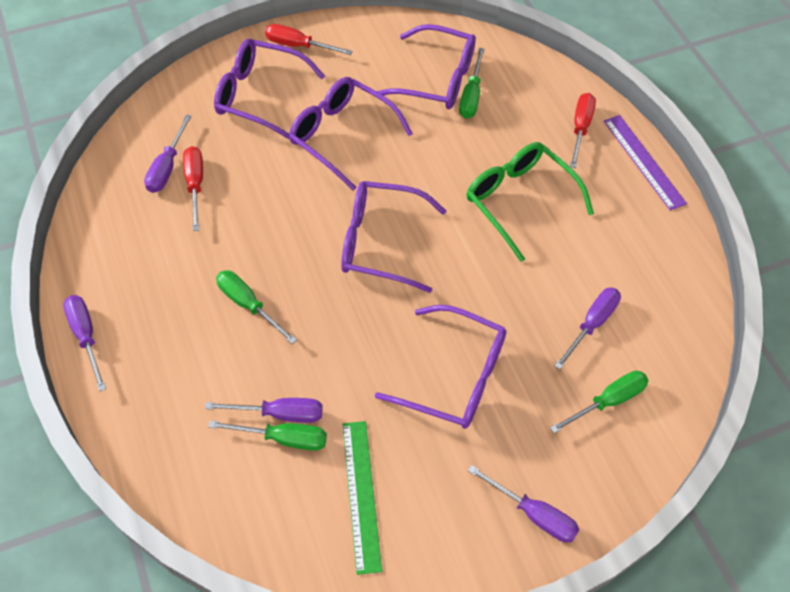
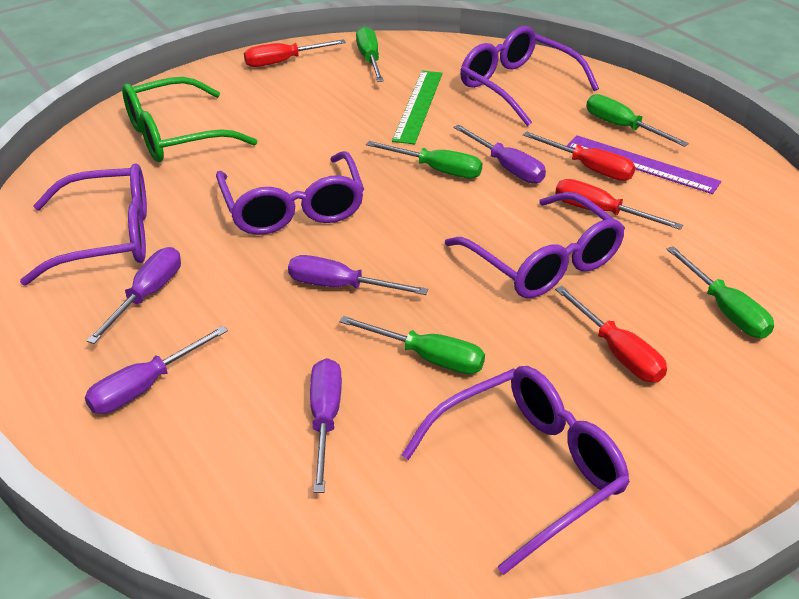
green screwdriver: 4 -> 5
red screwdriver: 3 -> 4

